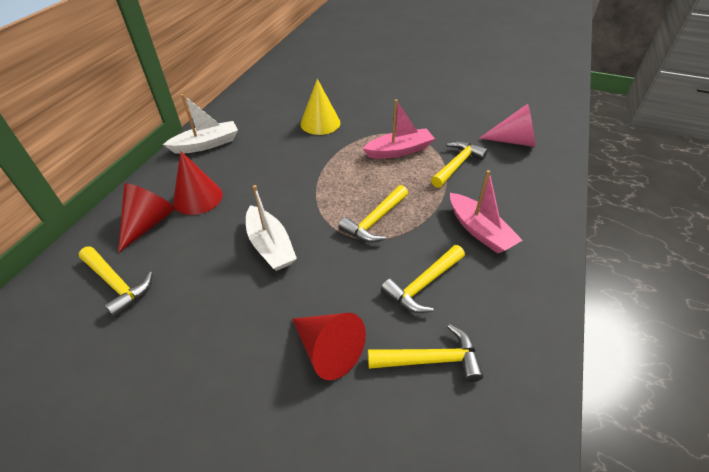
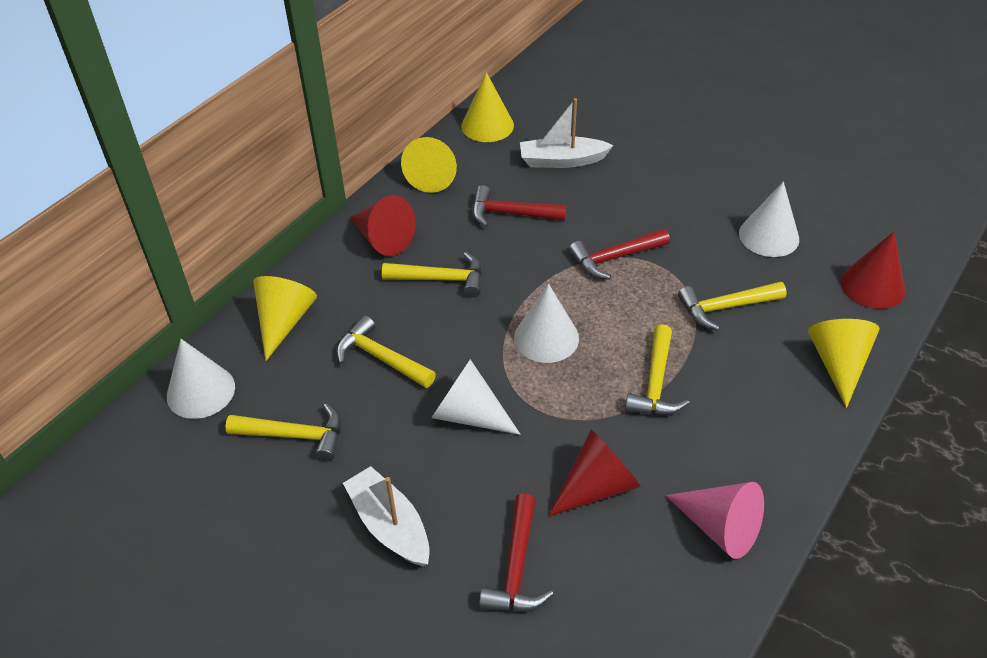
pink boat: 2 -> 0
red hammer: 0 -> 3
white cone: 0 -> 4
yellow cone: 1 -> 4

